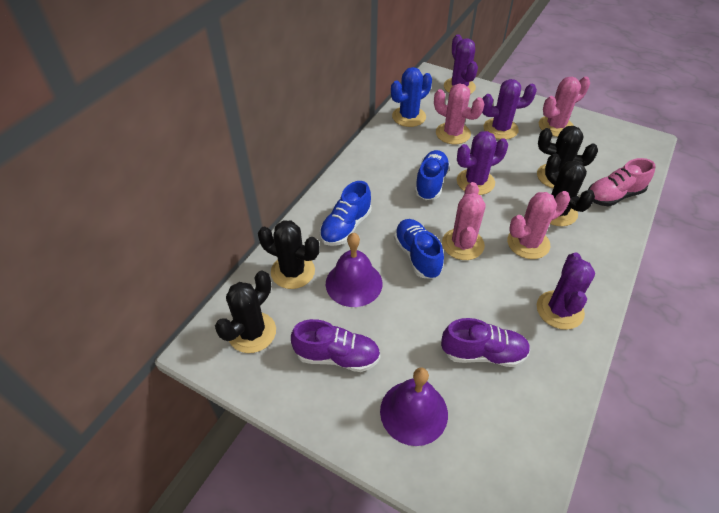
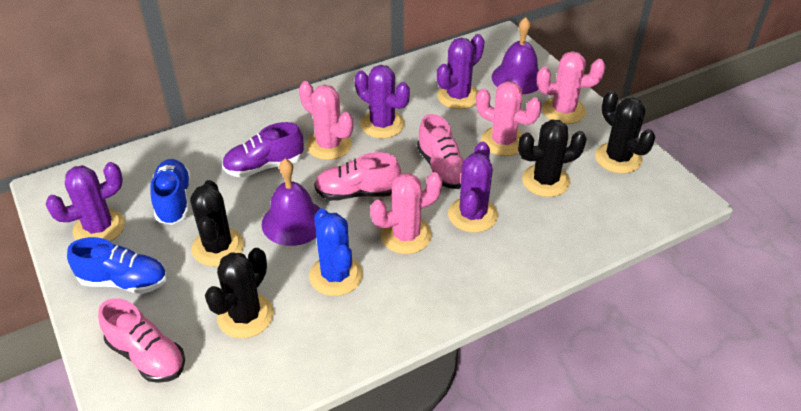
blue shoe: 3 -> 2
pink shoe: 1 -> 3
purple shoe: 2 -> 1

